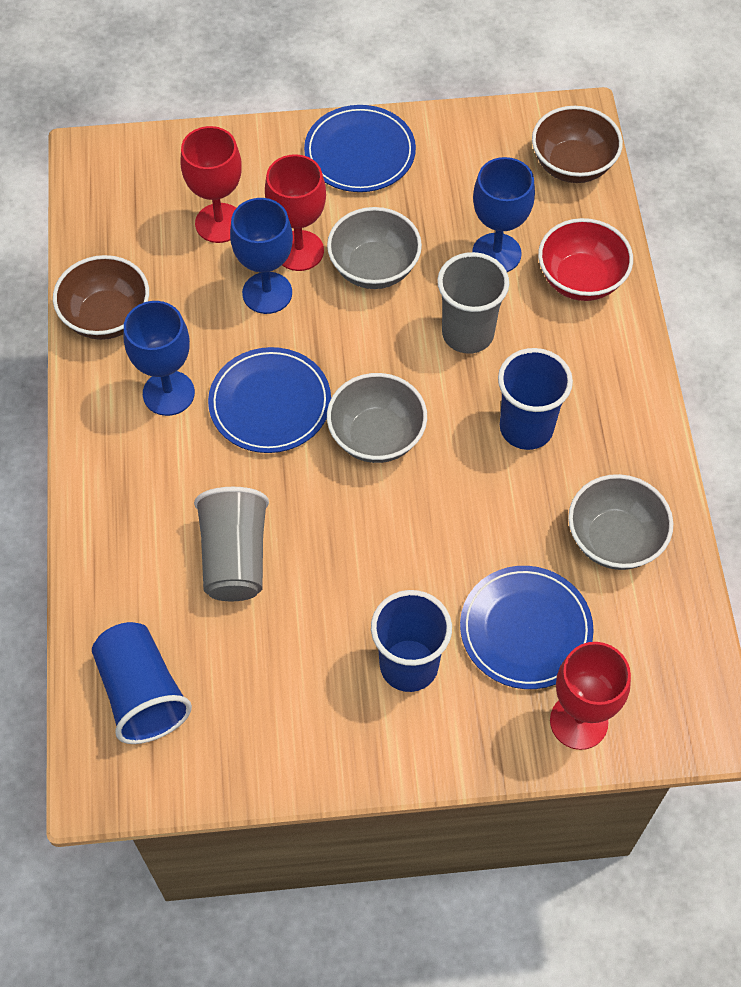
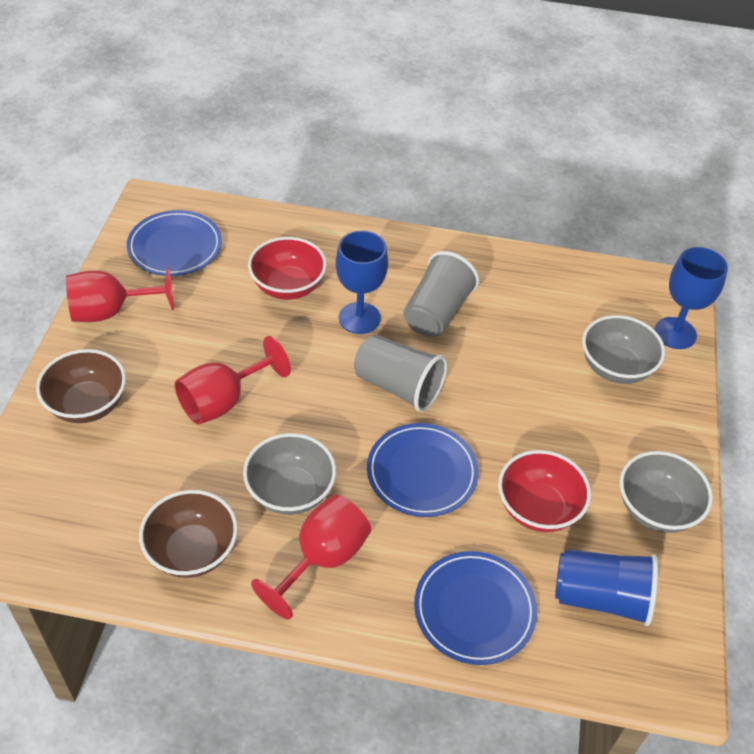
blue cup: 3 -> 1
blue goblet: 3 -> 2
red bowl: 1 -> 2

